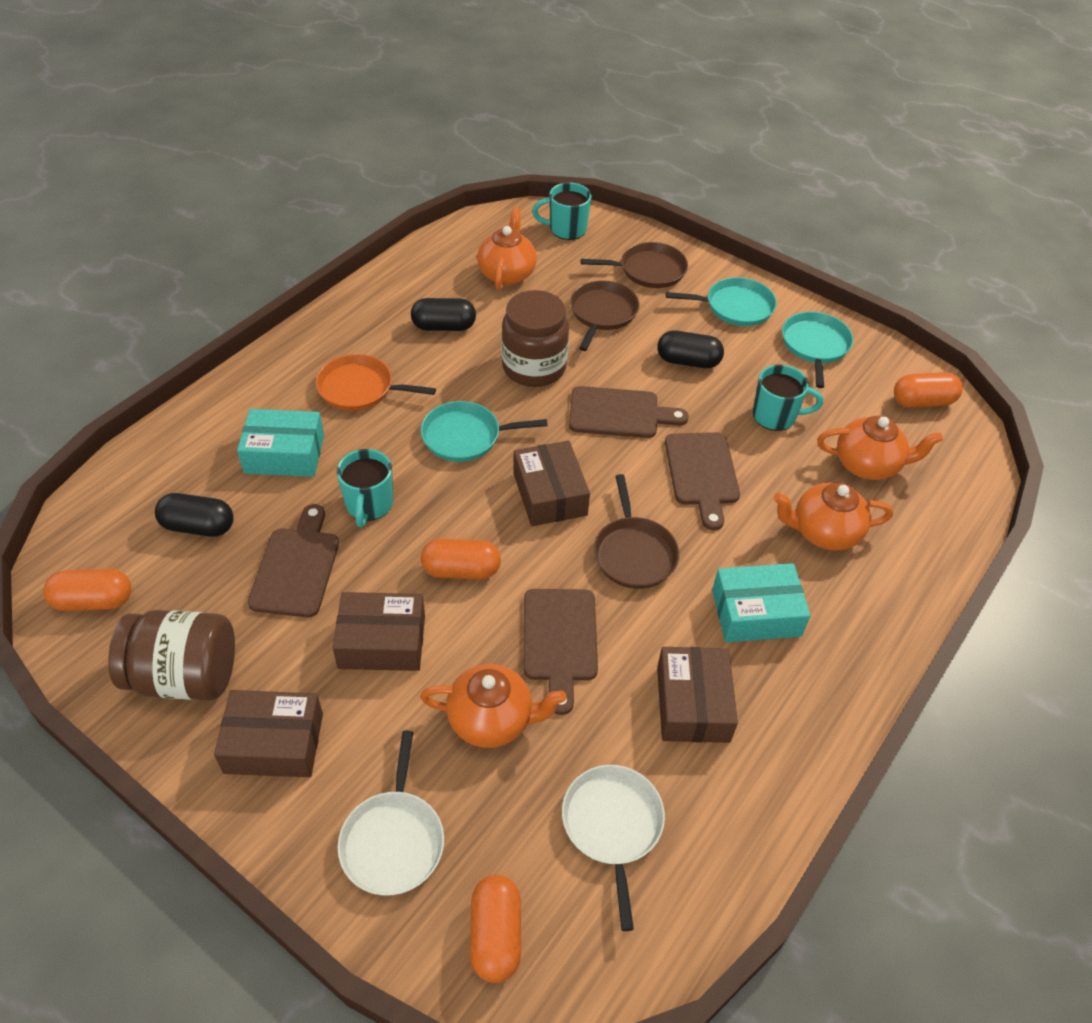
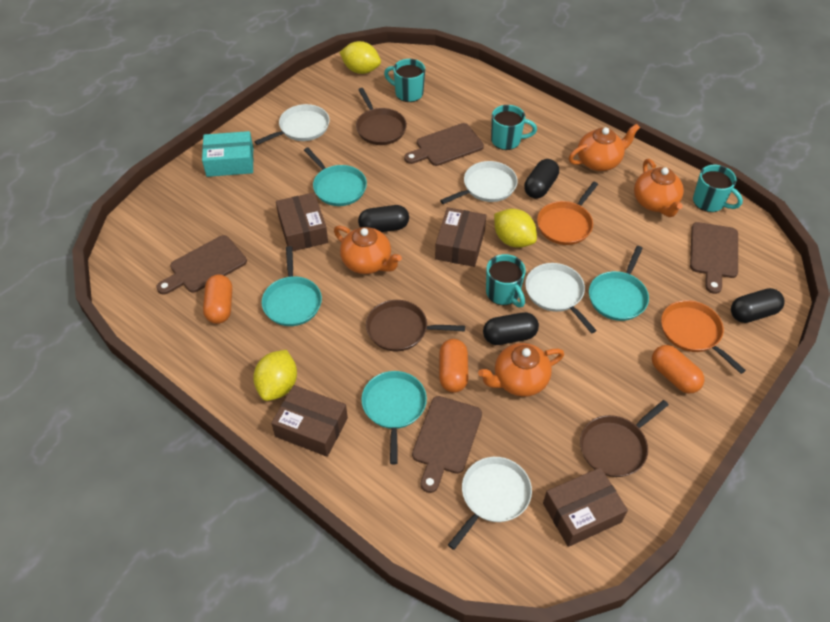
black capsule: 3 -> 4
brown jar: 2 -> 0
orange capsule: 4 -> 3
orange pan: 1 -> 2
turquoise box: 2 -> 1
turquoise mug: 3 -> 4
turquoise pan: 3 -> 4
white pan: 2 -> 4
yellow lemon: 0 -> 3

